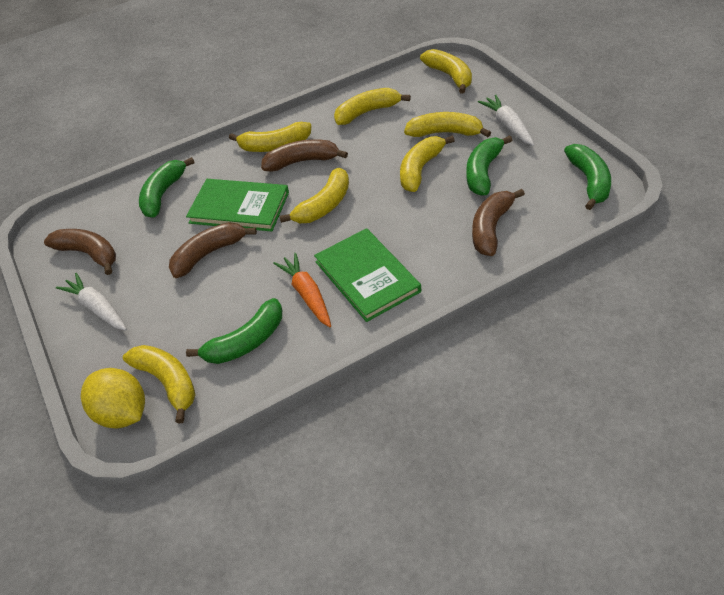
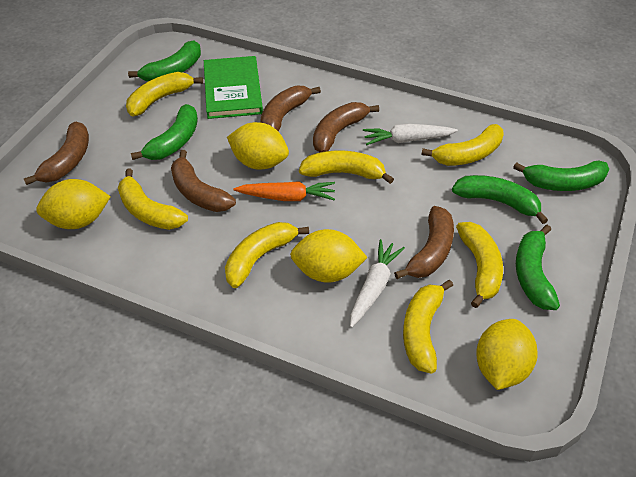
brown banana: 4 -> 5
green banana: 4 -> 5
green book: 2 -> 1
yellow lemon: 1 -> 4

